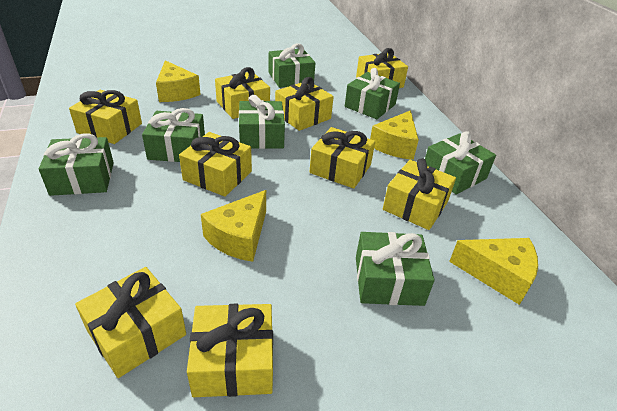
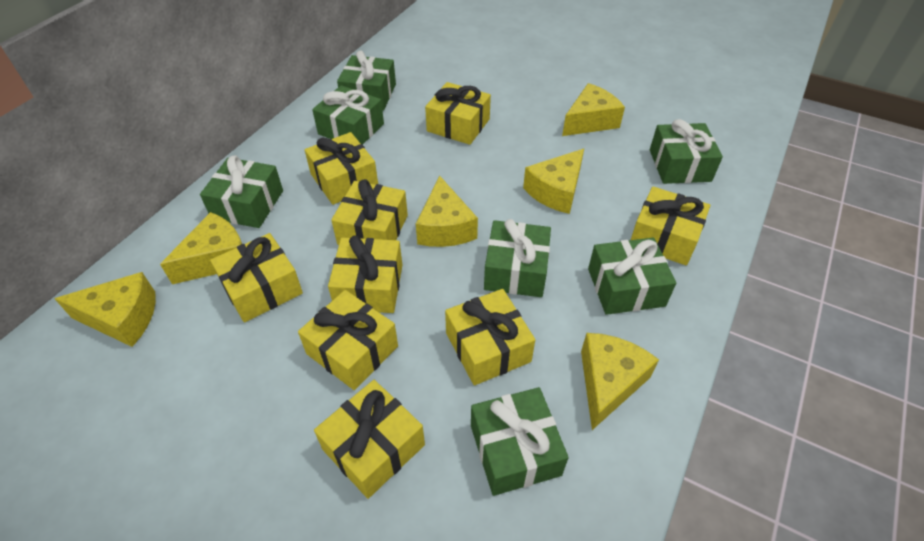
yellow cheese: 4 -> 6

